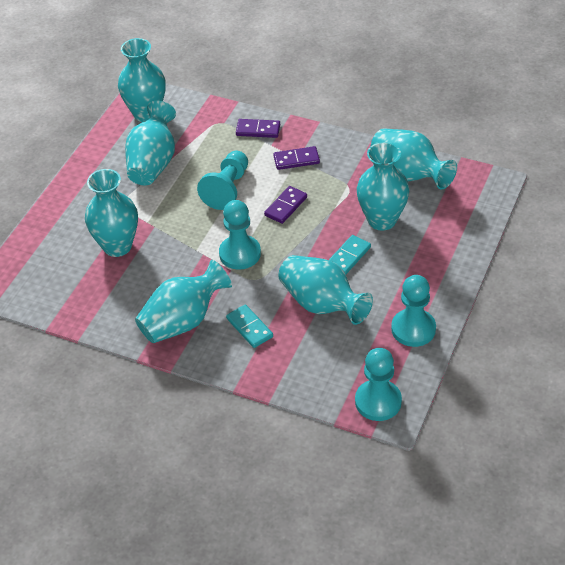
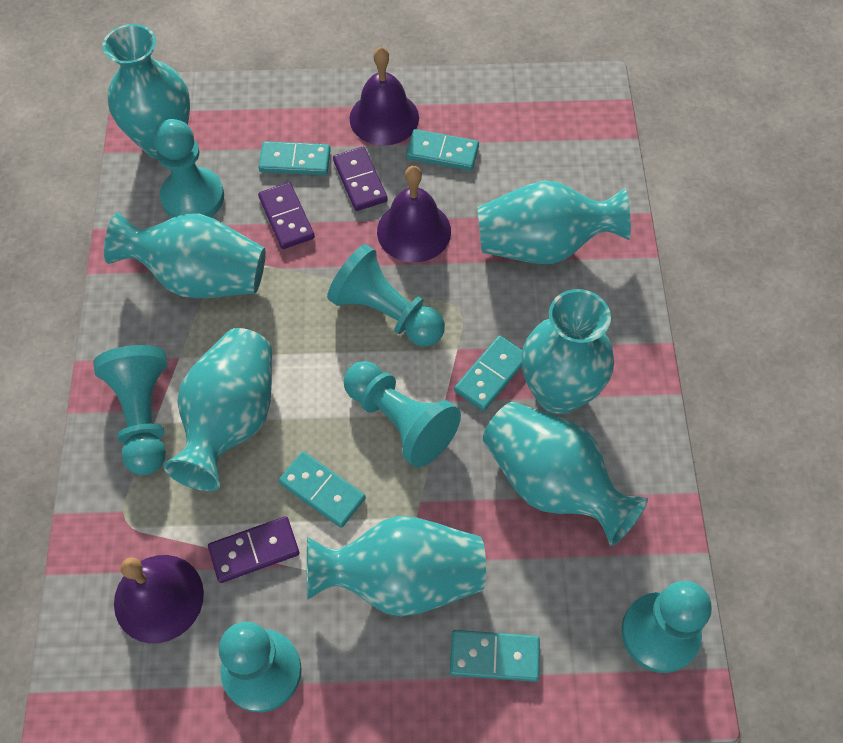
purple bell: 0 -> 3
turquoise domino: 2 -> 5
turquoise pawn: 4 -> 6

